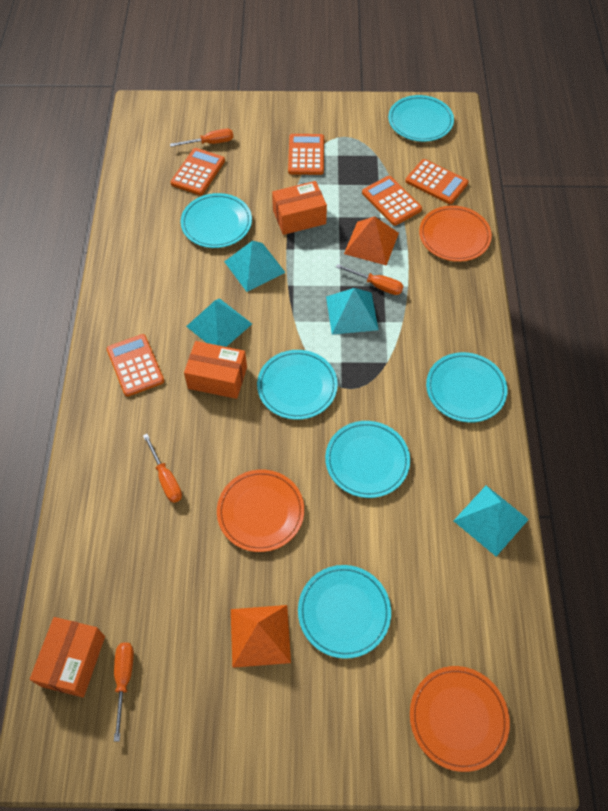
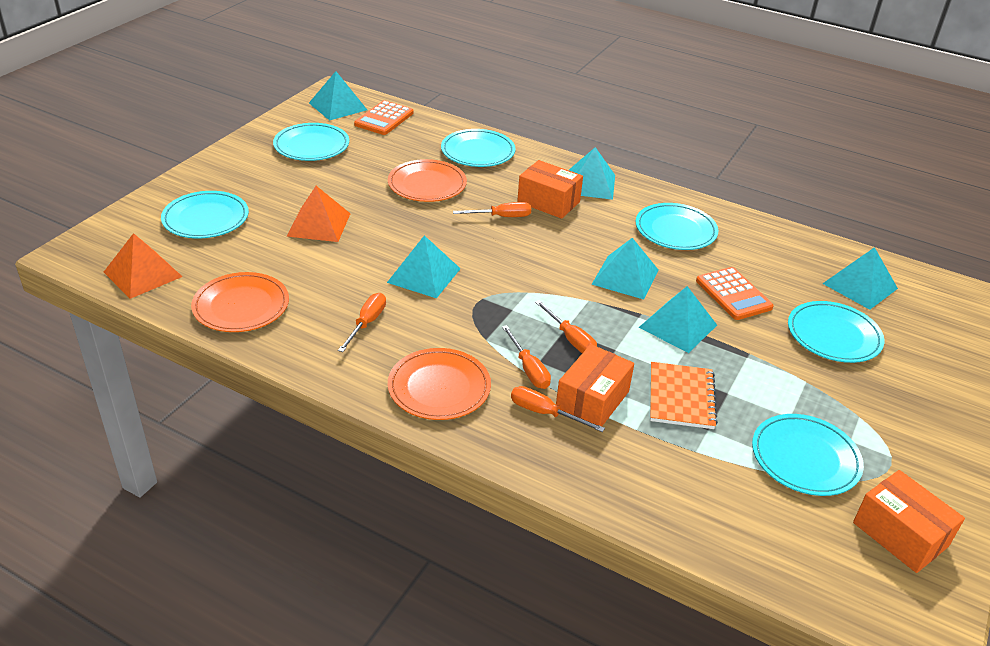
orange calculator: 5 -> 2
orange notebook: 0 -> 1
orange screwdriver: 4 -> 5
turquoise pyramid: 4 -> 6

